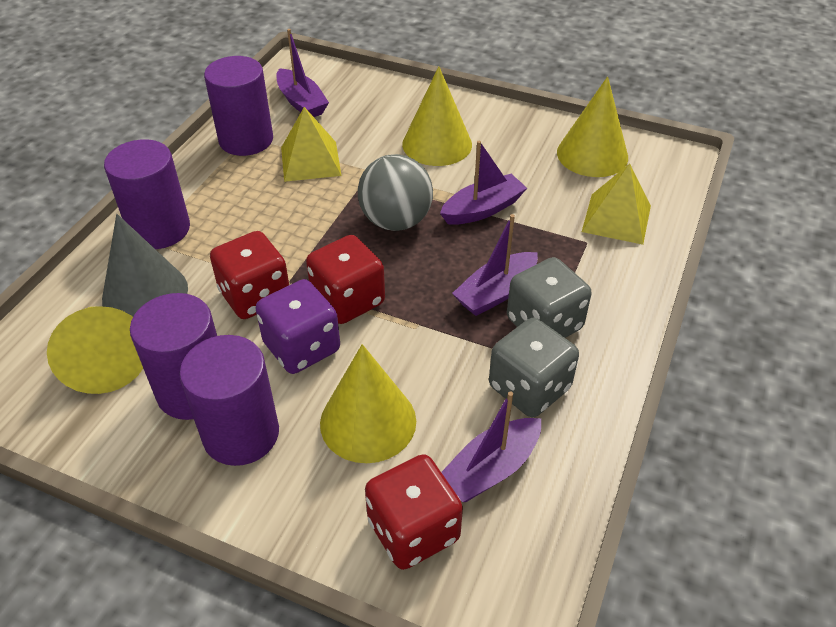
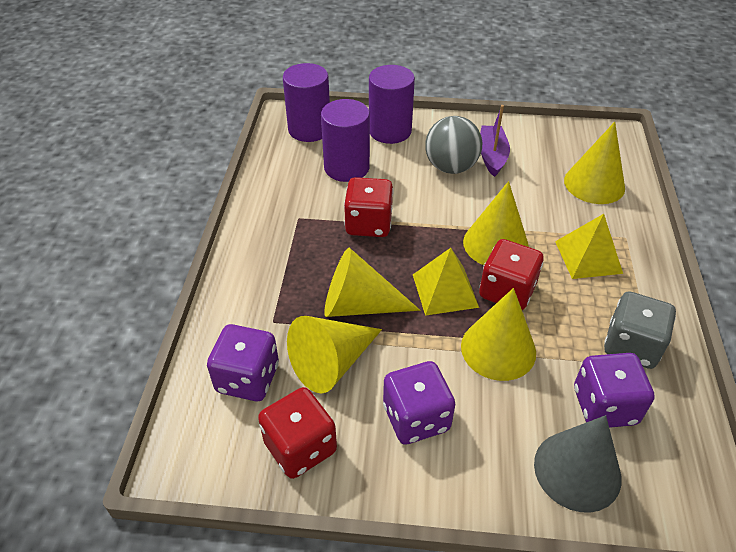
grey dice: 2 -> 1
purple boat: 4 -> 1
purple cylinder: 4 -> 3
purple dice: 1 -> 3
yellow cone: 4 -> 5

